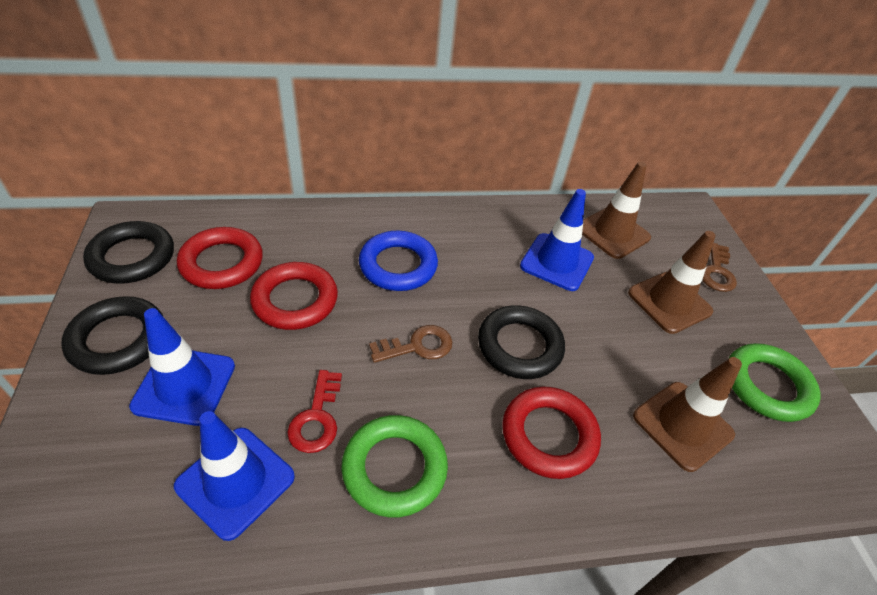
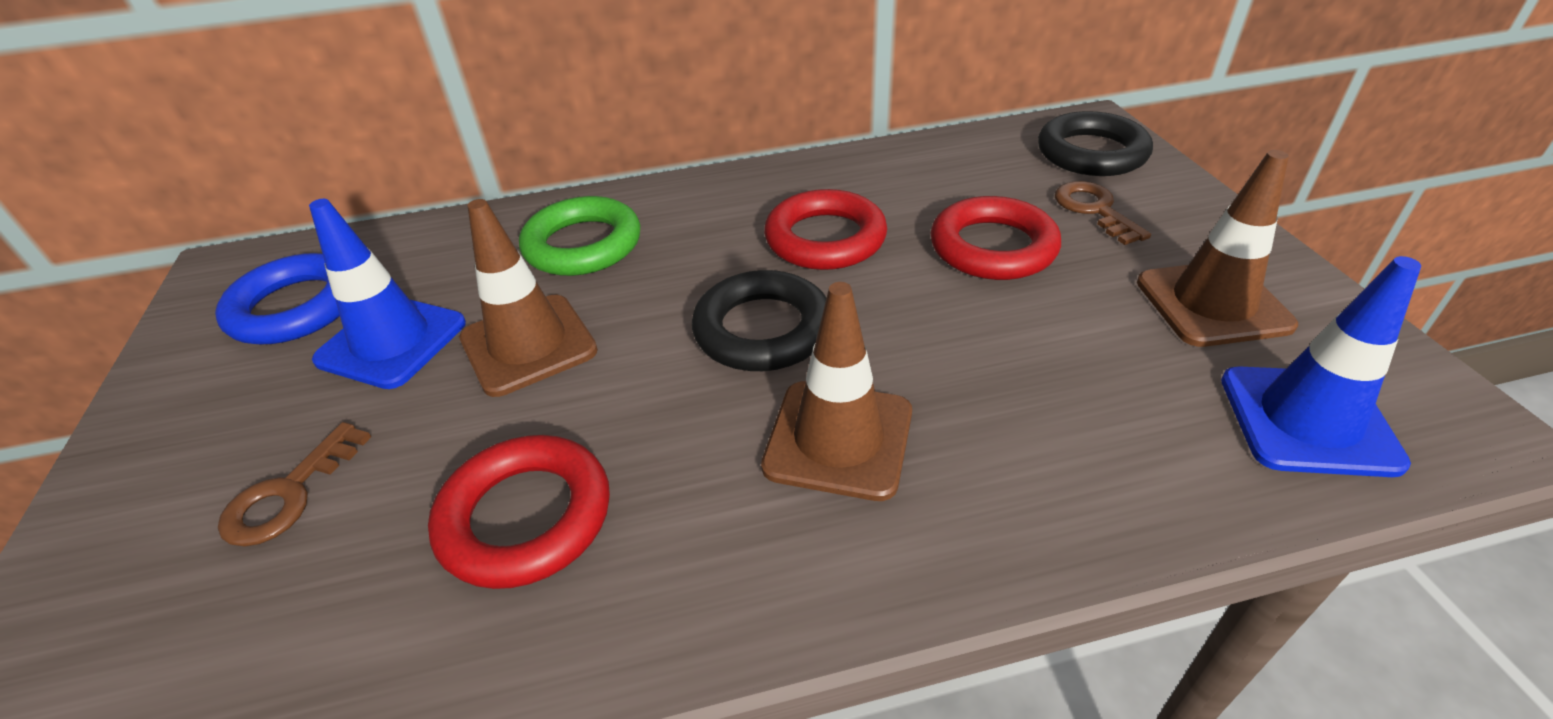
black ring: 3 -> 2
blue traffic cone: 3 -> 2
green ring: 2 -> 1
red key: 1 -> 0

